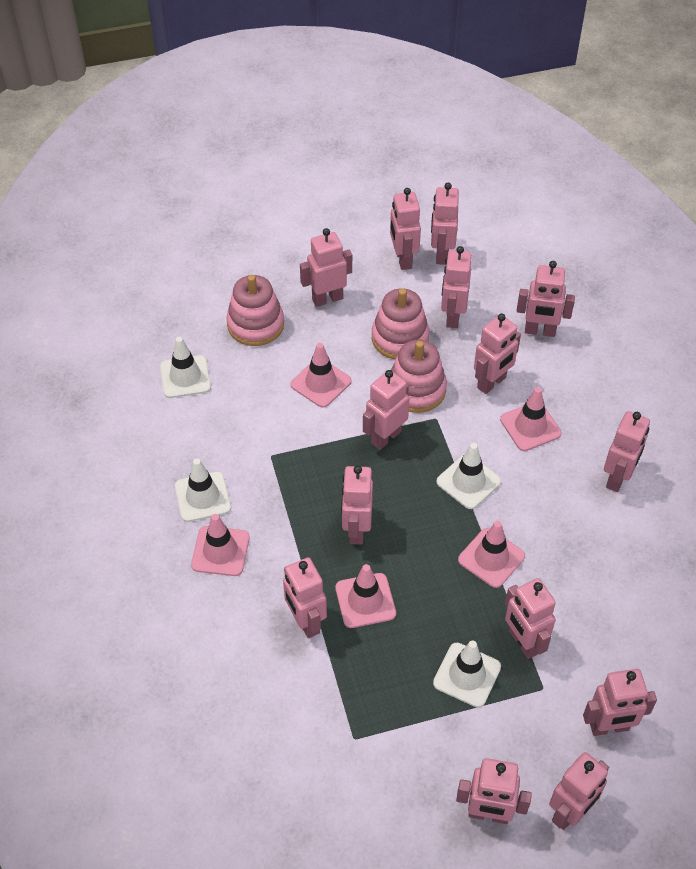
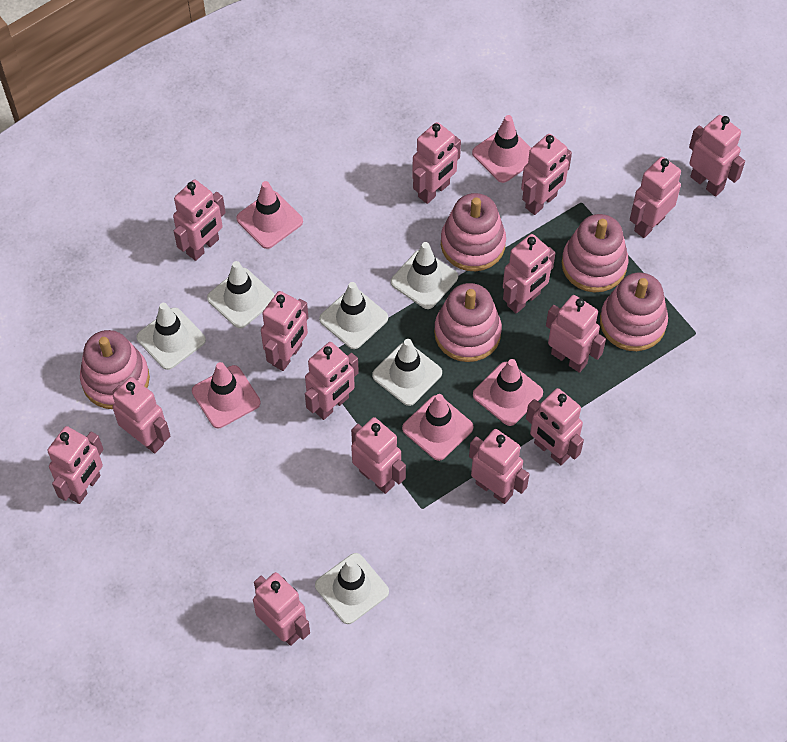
pink robot: 14 -> 15
pink stacking toy: 3 -> 5
white traffic cone: 4 -> 6

